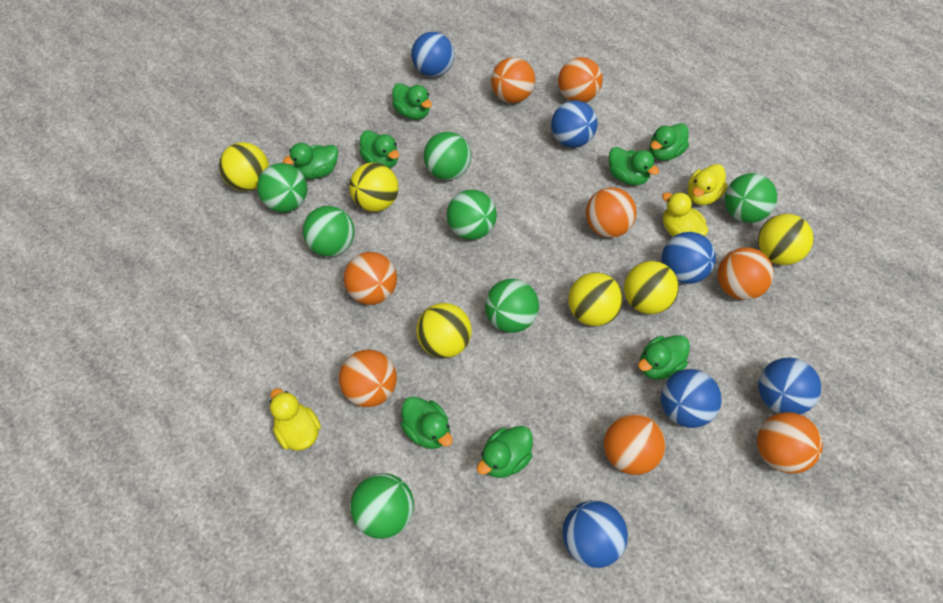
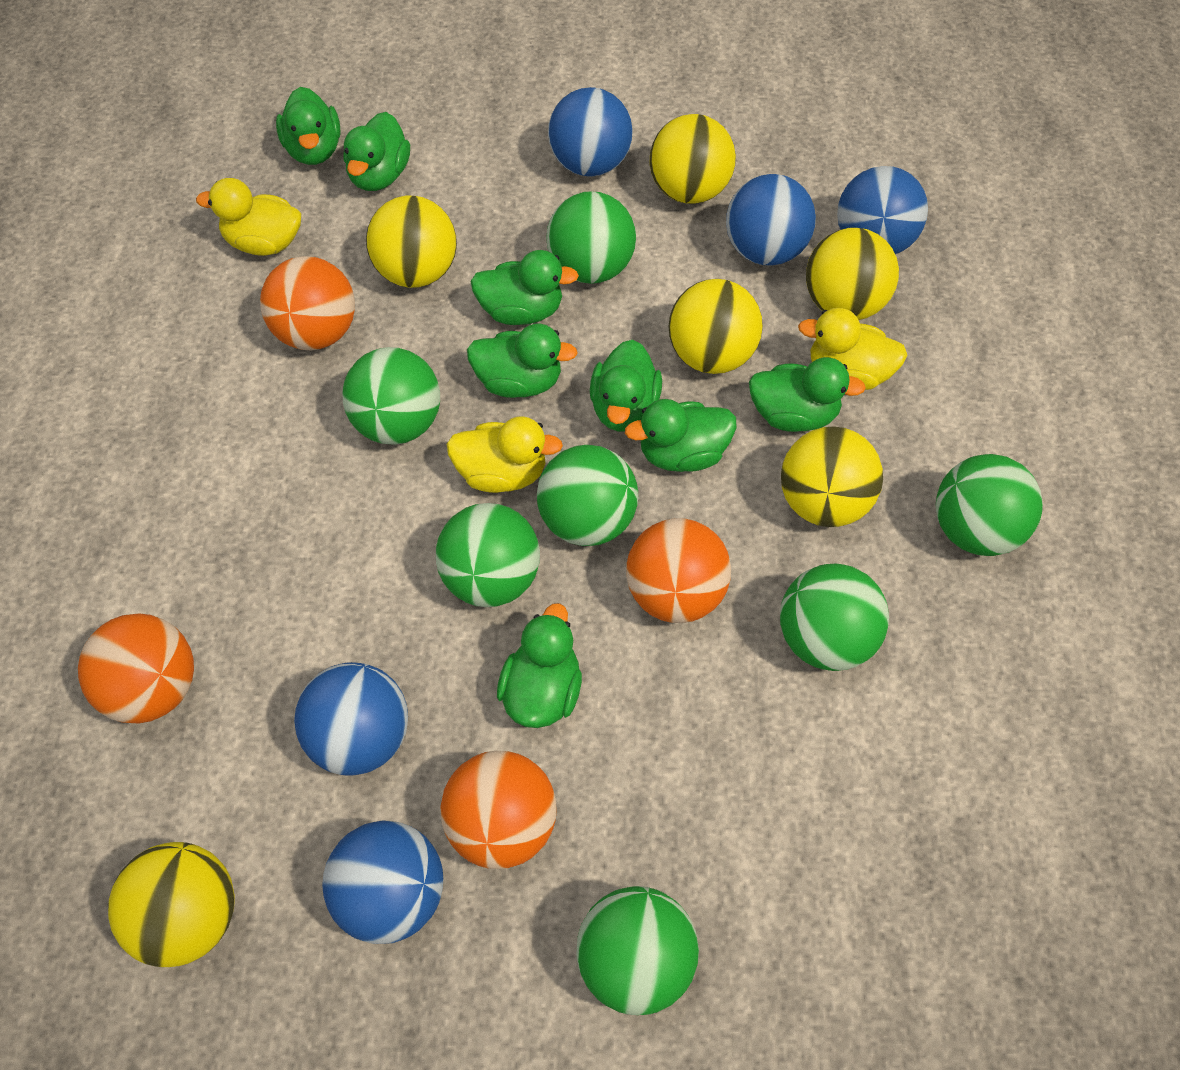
blue ball: 6 -> 5
orange ball: 8 -> 4

